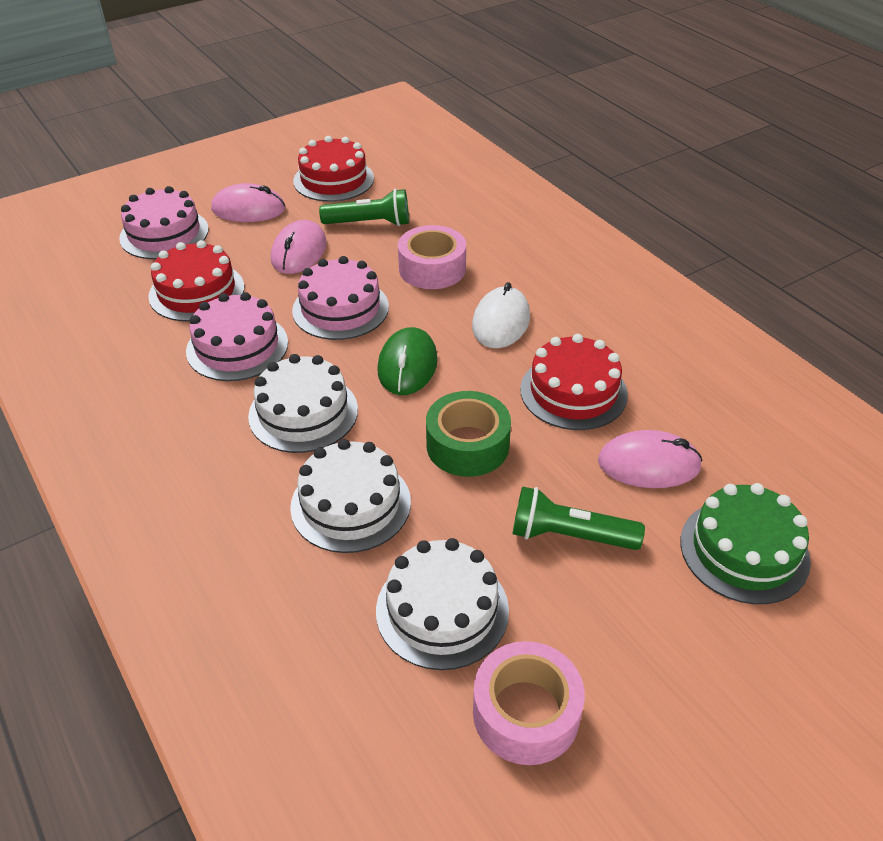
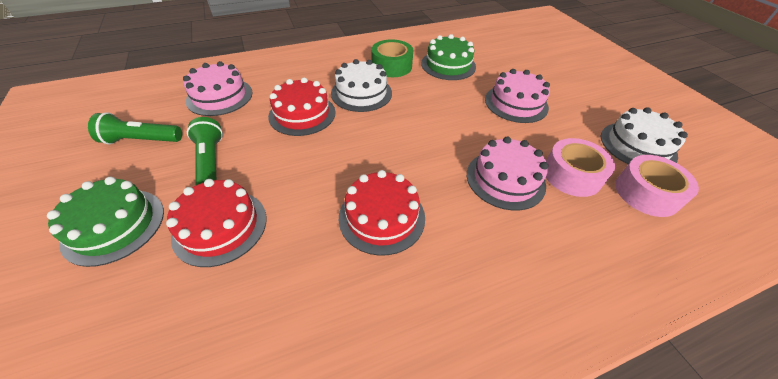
green cake: 1 -> 2
green mouse: 1 -> 0
pink mouse: 3 -> 0
white cake: 3 -> 2
white mouse: 1 -> 0

